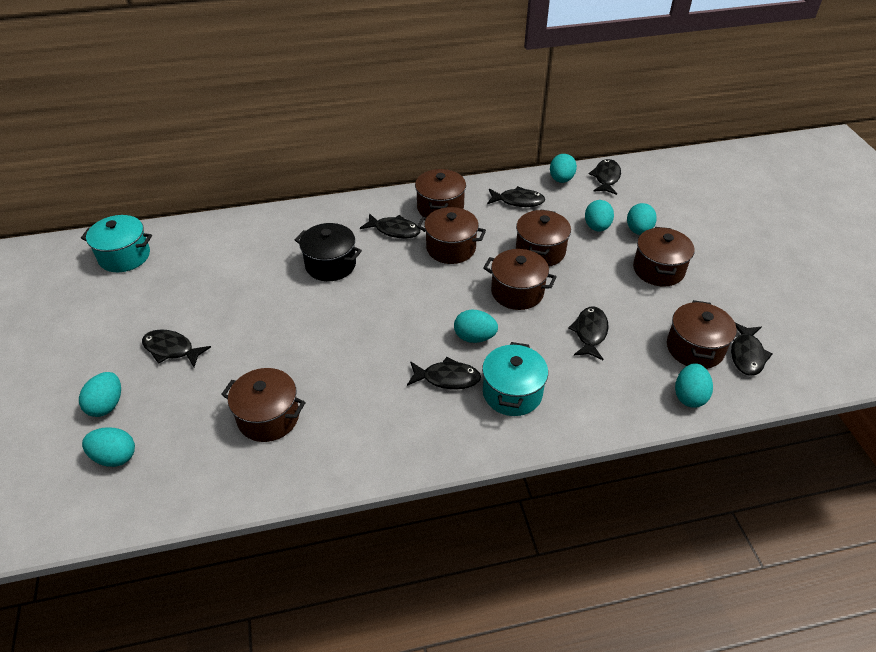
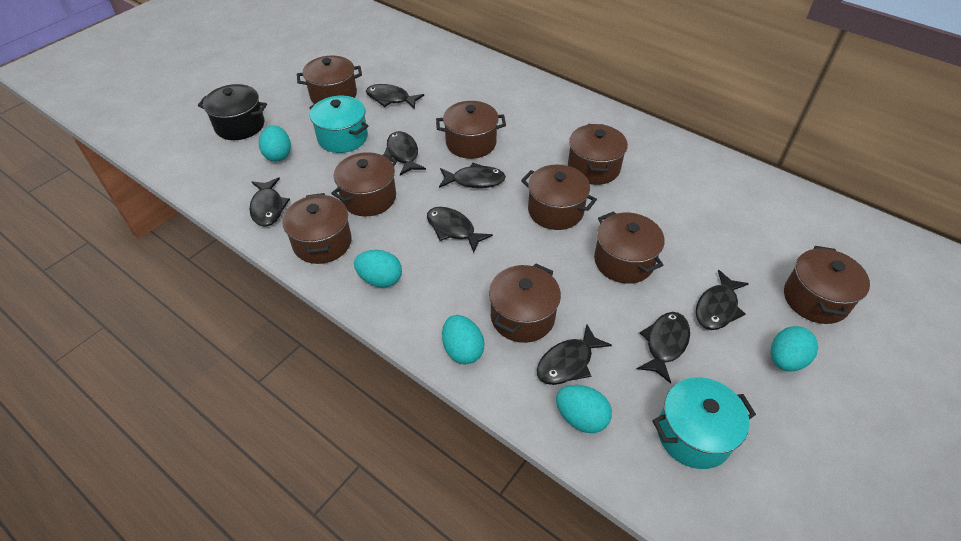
black fish: 7 -> 8
brown pot: 7 -> 9
turquoise egg: 7 -> 5

